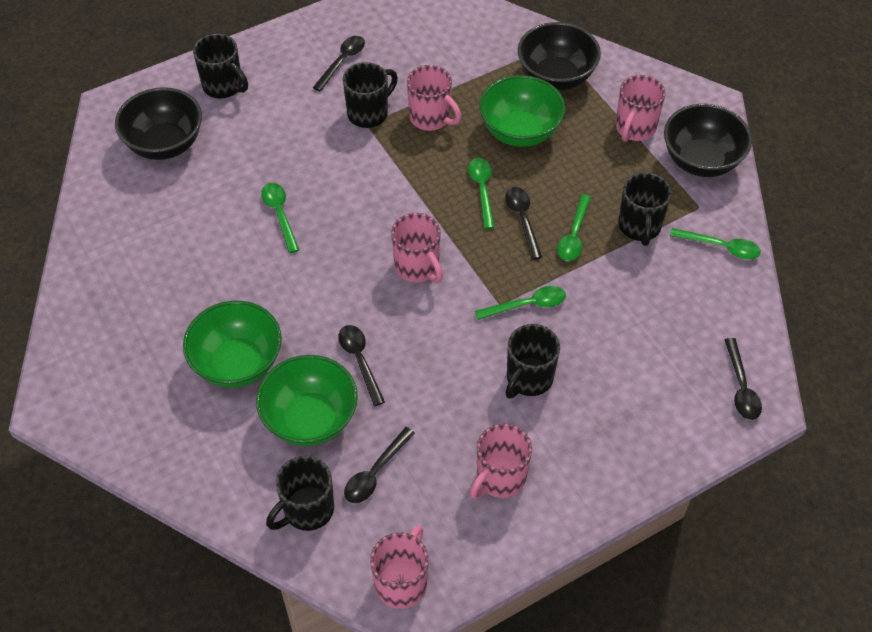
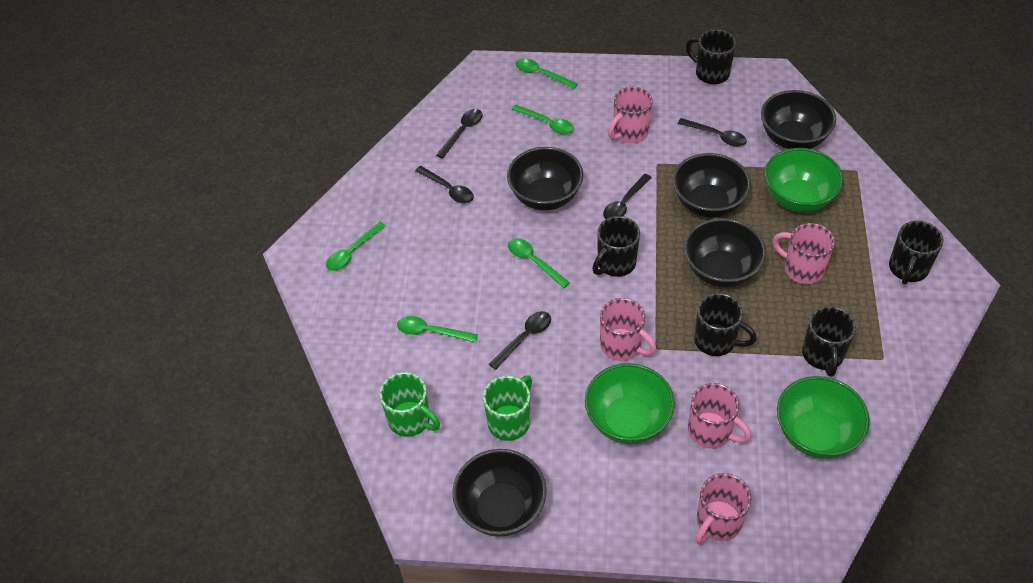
black bowl: 3 -> 5
green mug: 0 -> 2

